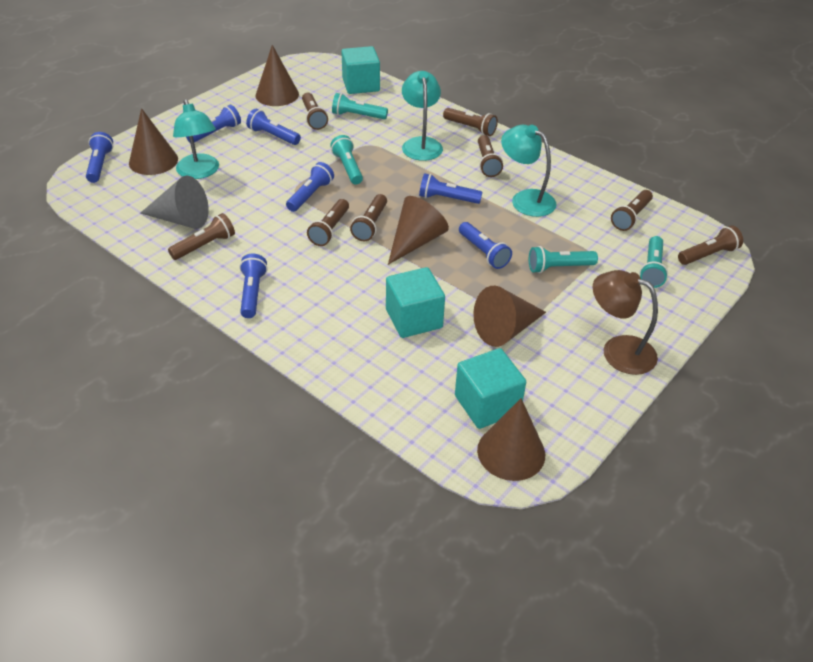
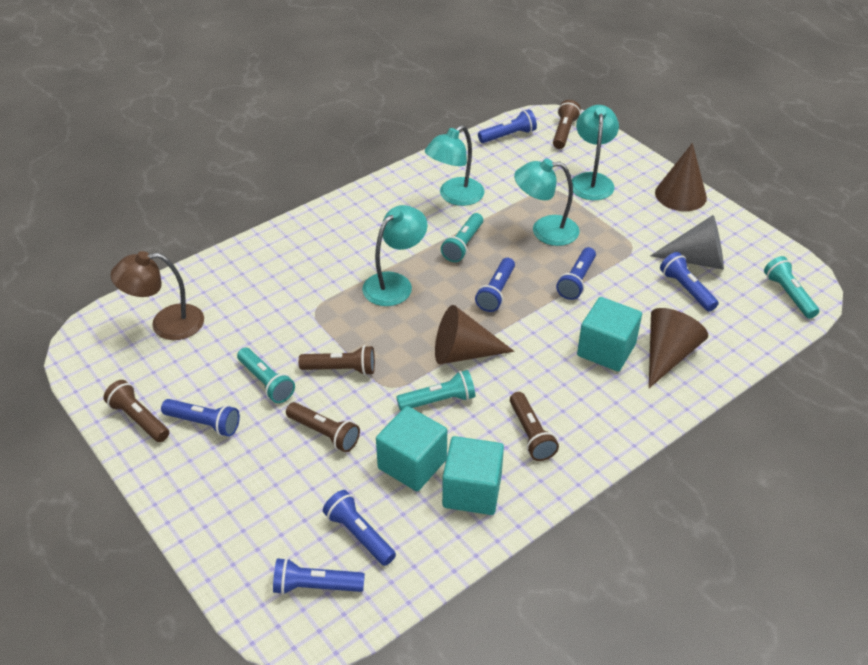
brown cone: 5 -> 3
brown flashlight: 8 -> 5
turquoise lamp: 3 -> 4

